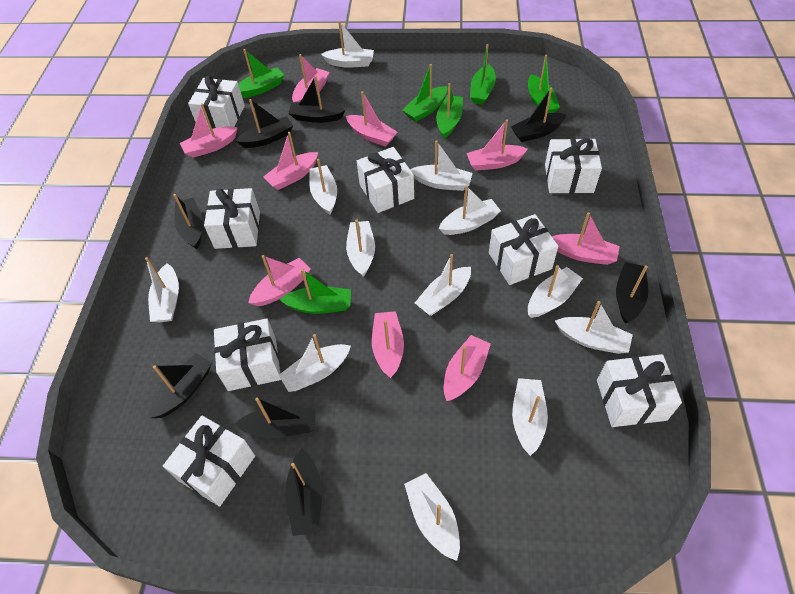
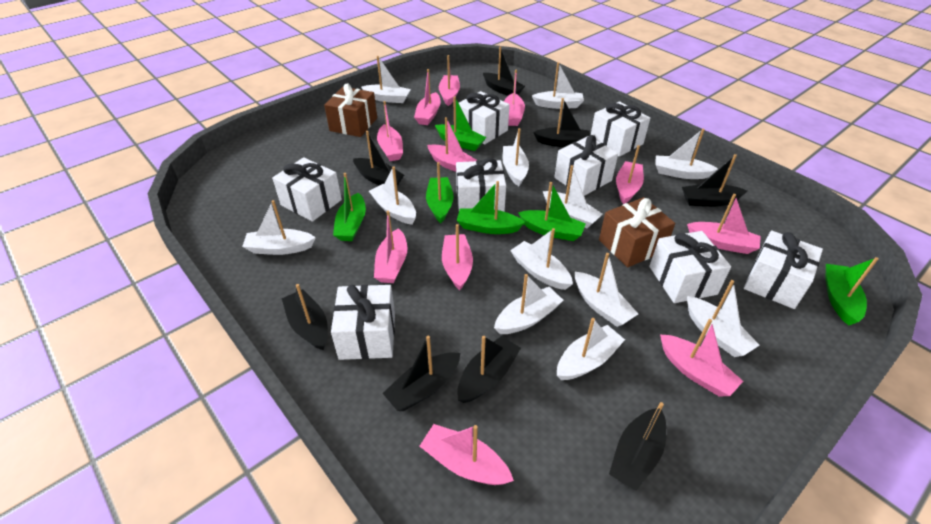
brown gift: 0 -> 2
pink boat: 9 -> 11

